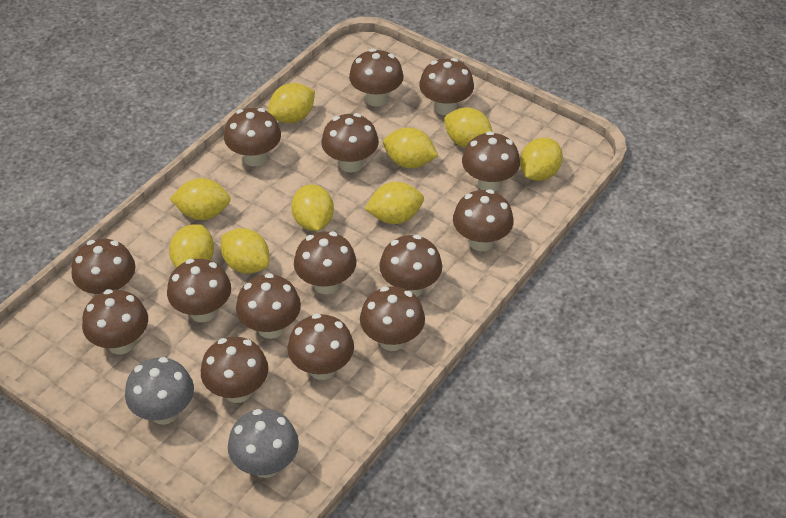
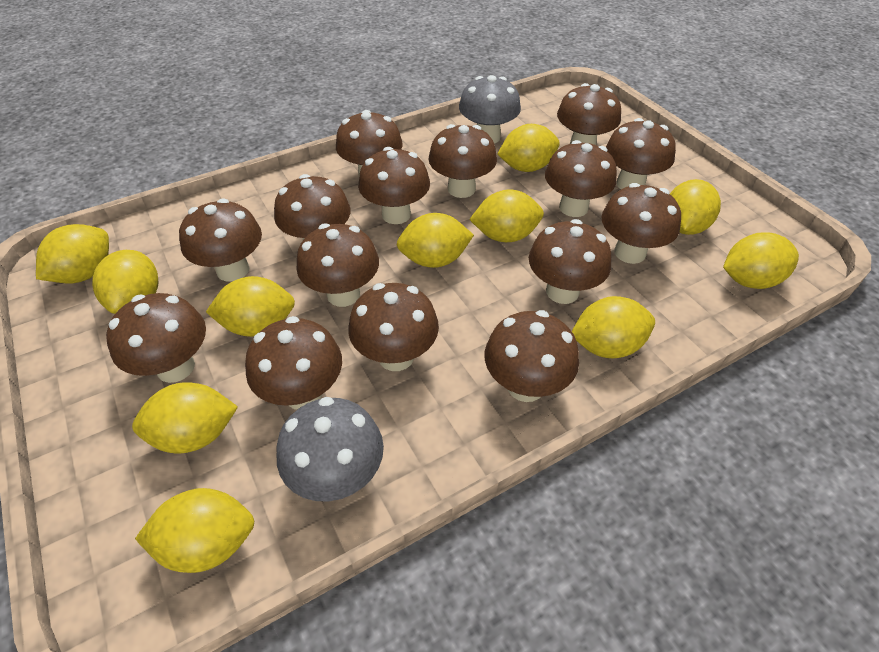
yellow lemon: 9 -> 11

